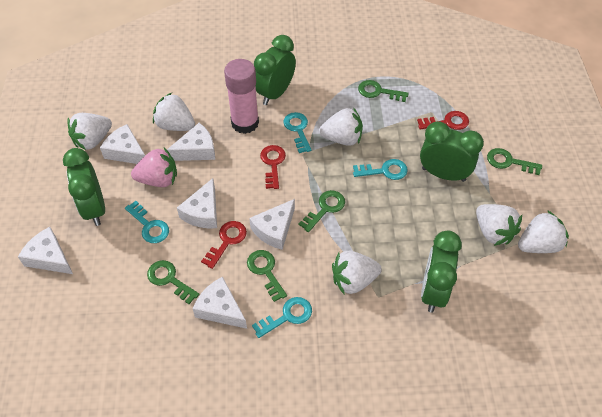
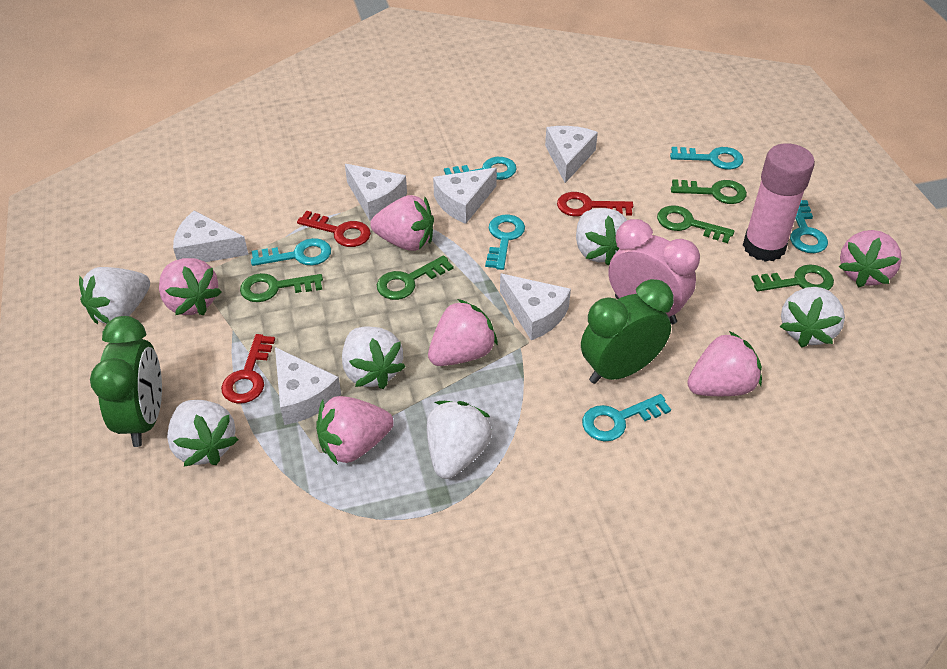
green clock: 4 -> 2
pink clock: 0 -> 1
pink strawberry: 1 -> 6
turquoise key: 4 -> 6

